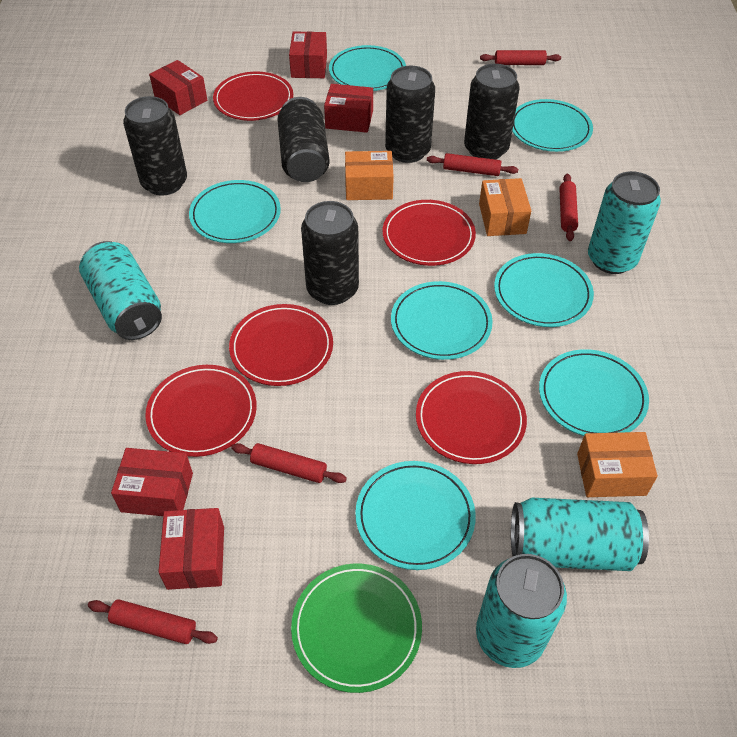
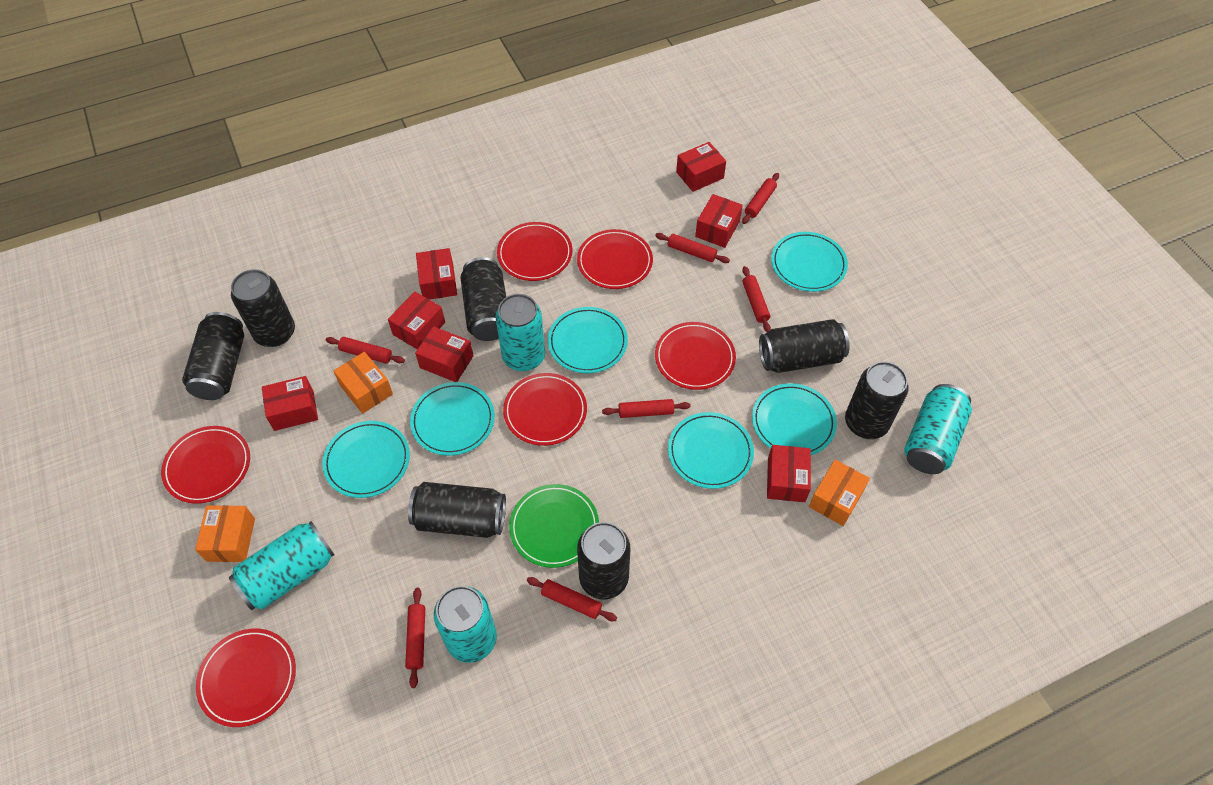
black can: 5 -> 7
red box: 5 -> 7
red plate: 5 -> 6
red rolling pin: 5 -> 7
turquoise plate: 7 -> 6

